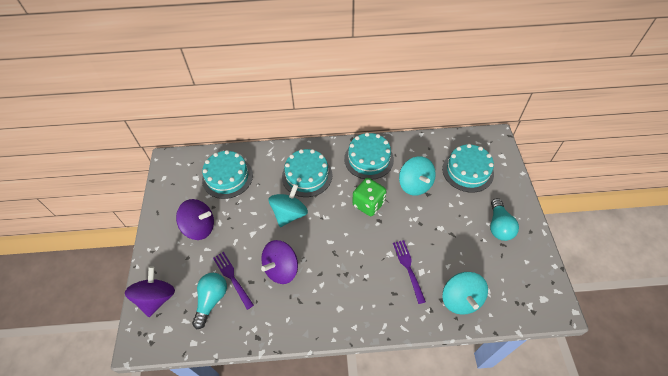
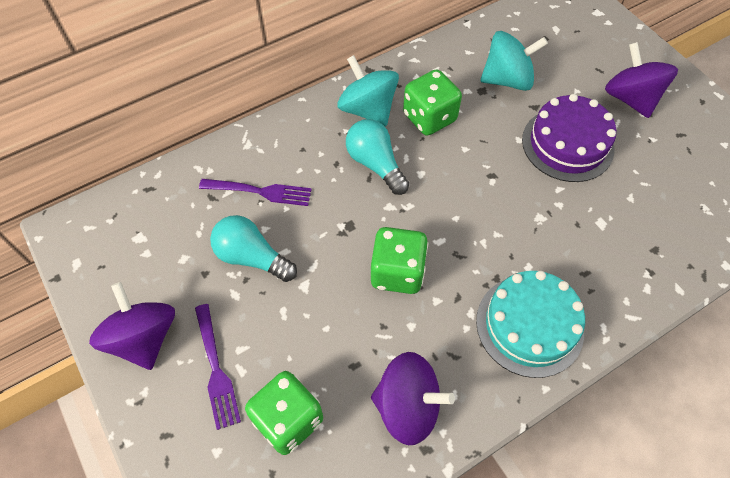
green dice: 1 -> 3
purple cake: 0 -> 1
turquoise cake: 4 -> 1
turquoise spinning top: 3 -> 2

